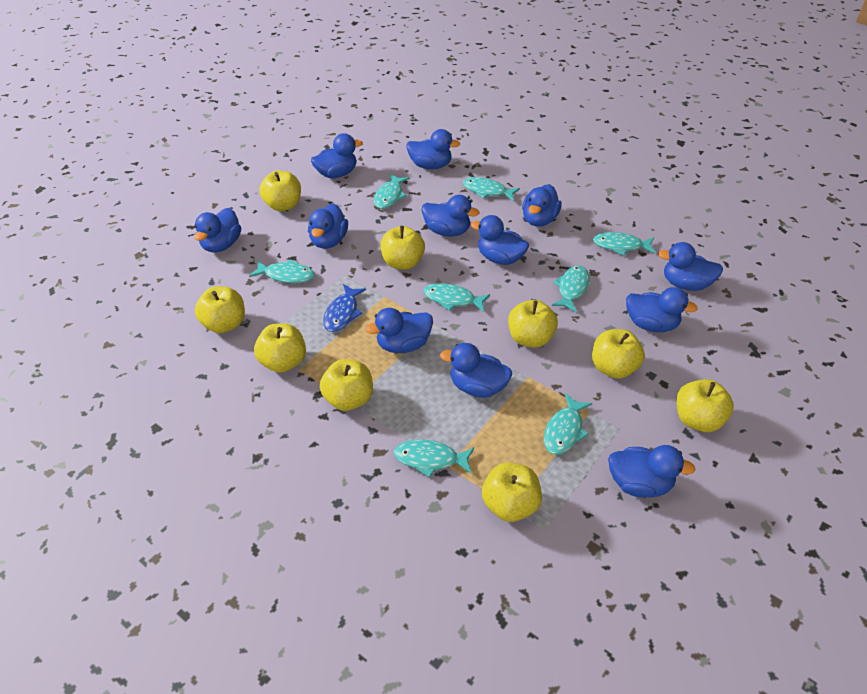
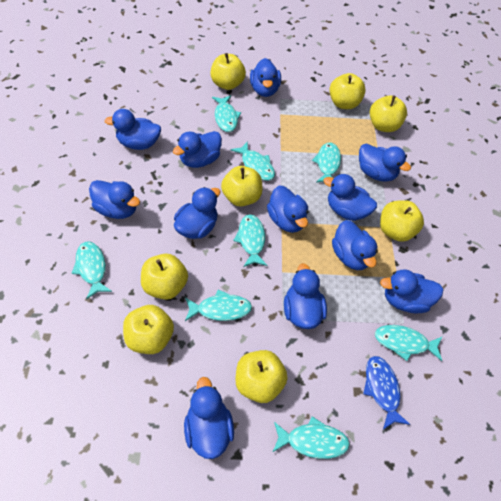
yellow apple: 9 -> 8

